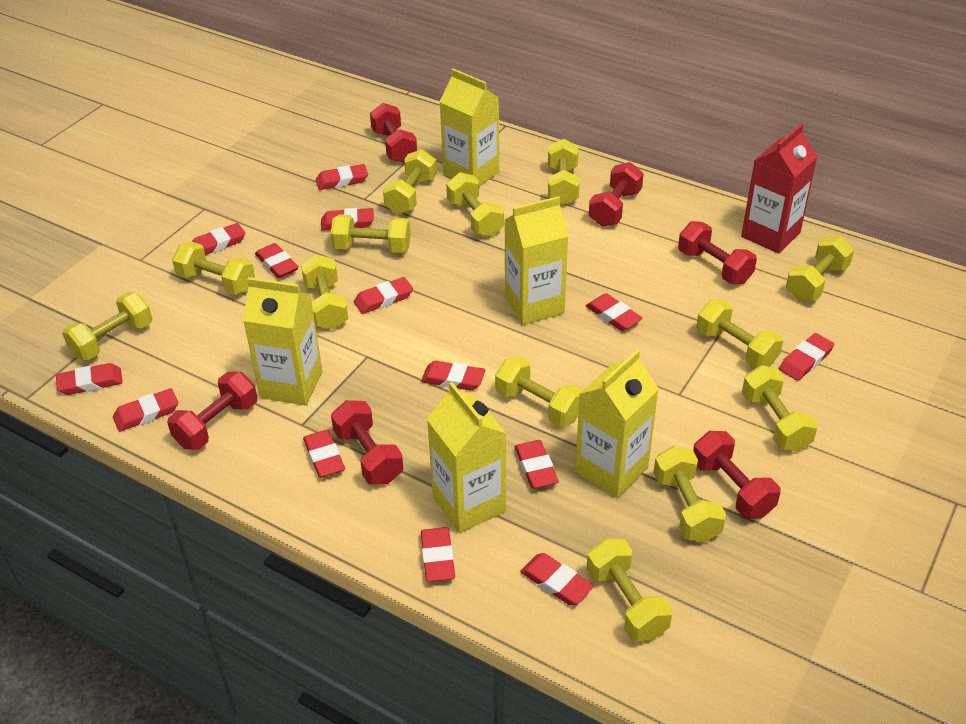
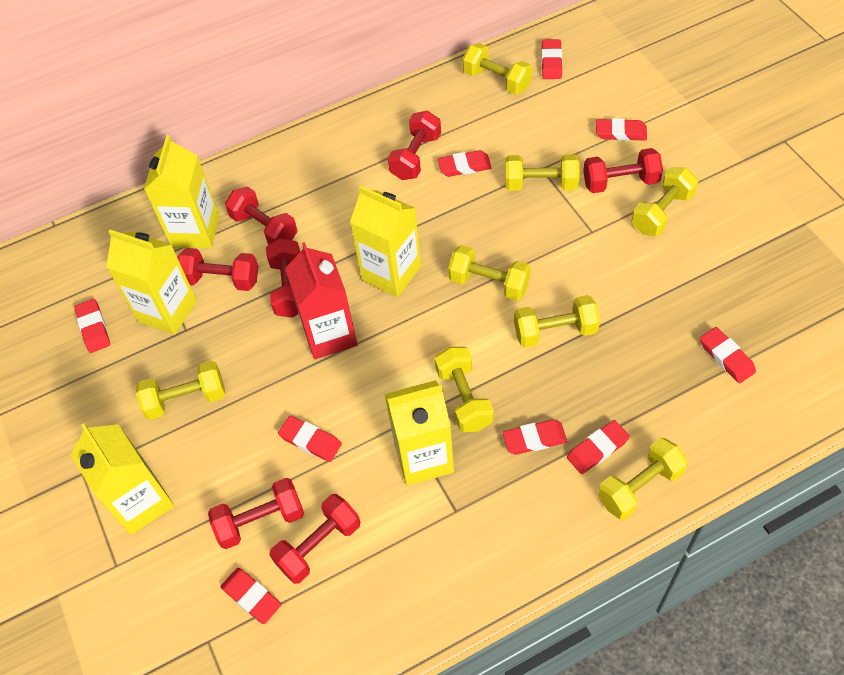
red dumbbell: 6 -> 7
red eraser: 14 -> 9
yellow dumbbell: 13 -> 8

